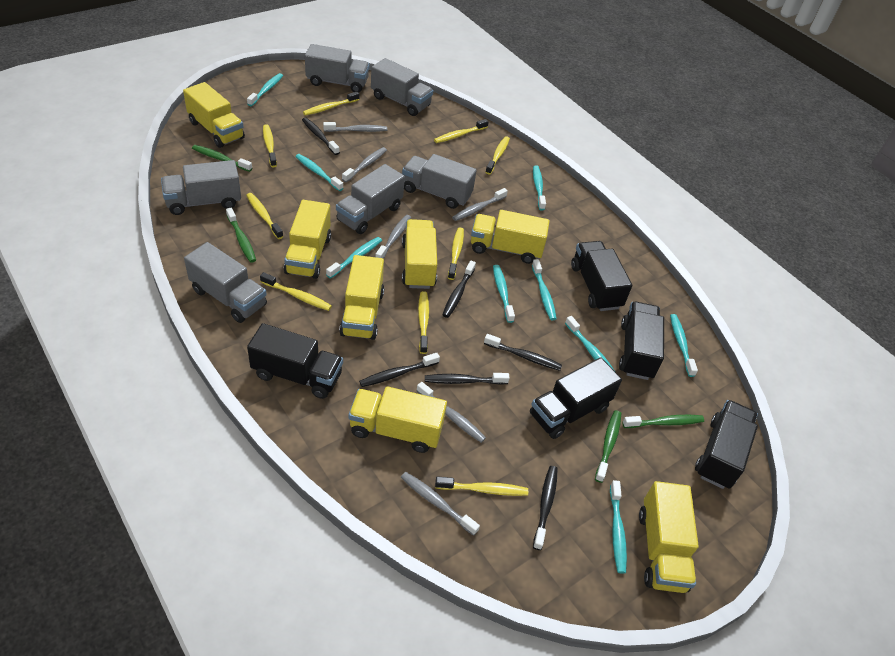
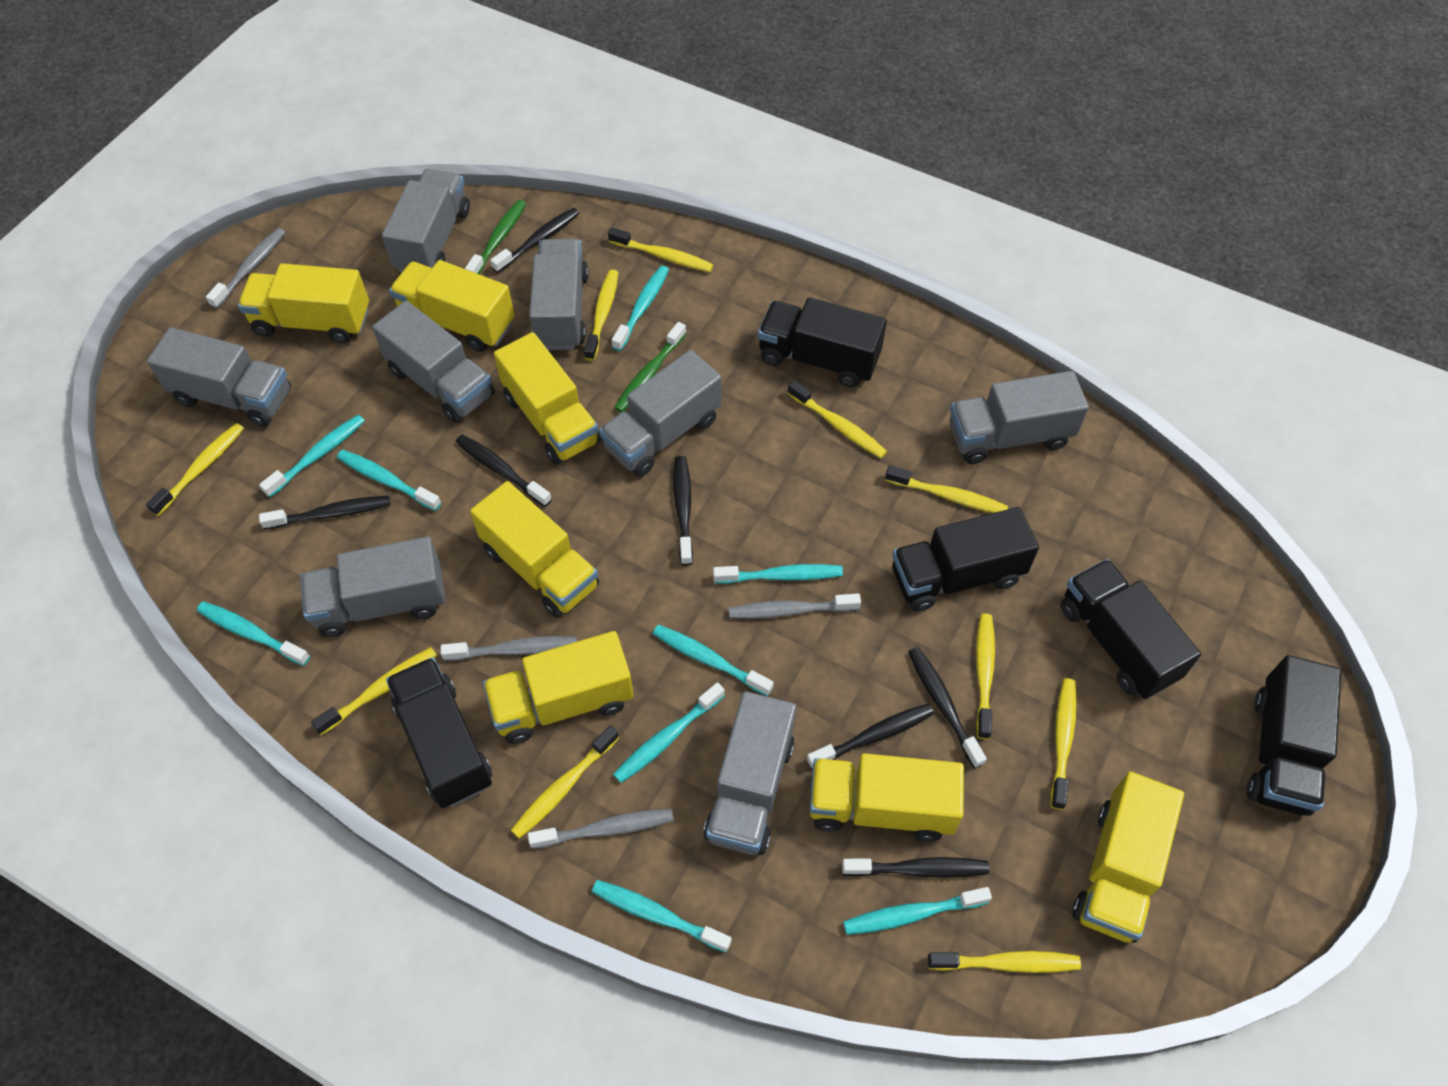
black toothbrush: 6 -> 7
green toothbrush: 4 -> 2
grey toothbrush: 6 -> 4
grey truck: 6 -> 8
yellow toothbrush: 9 -> 10

